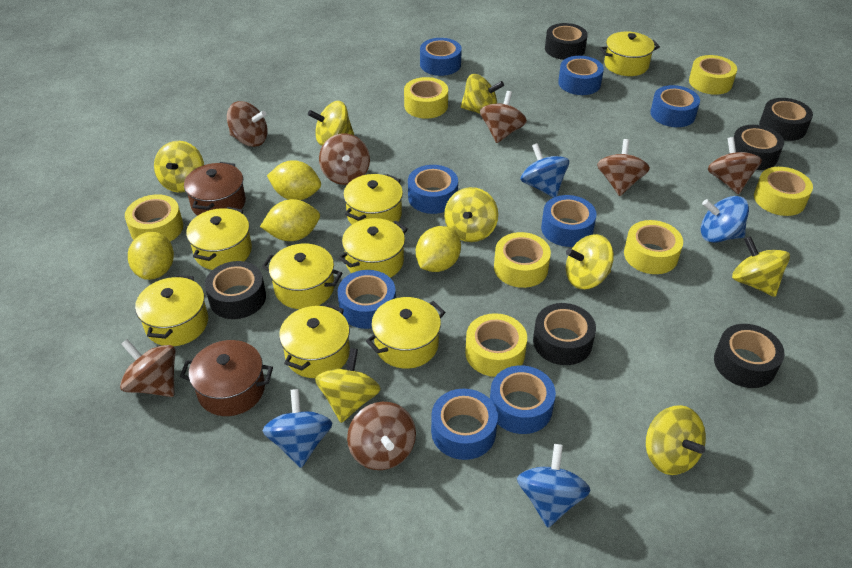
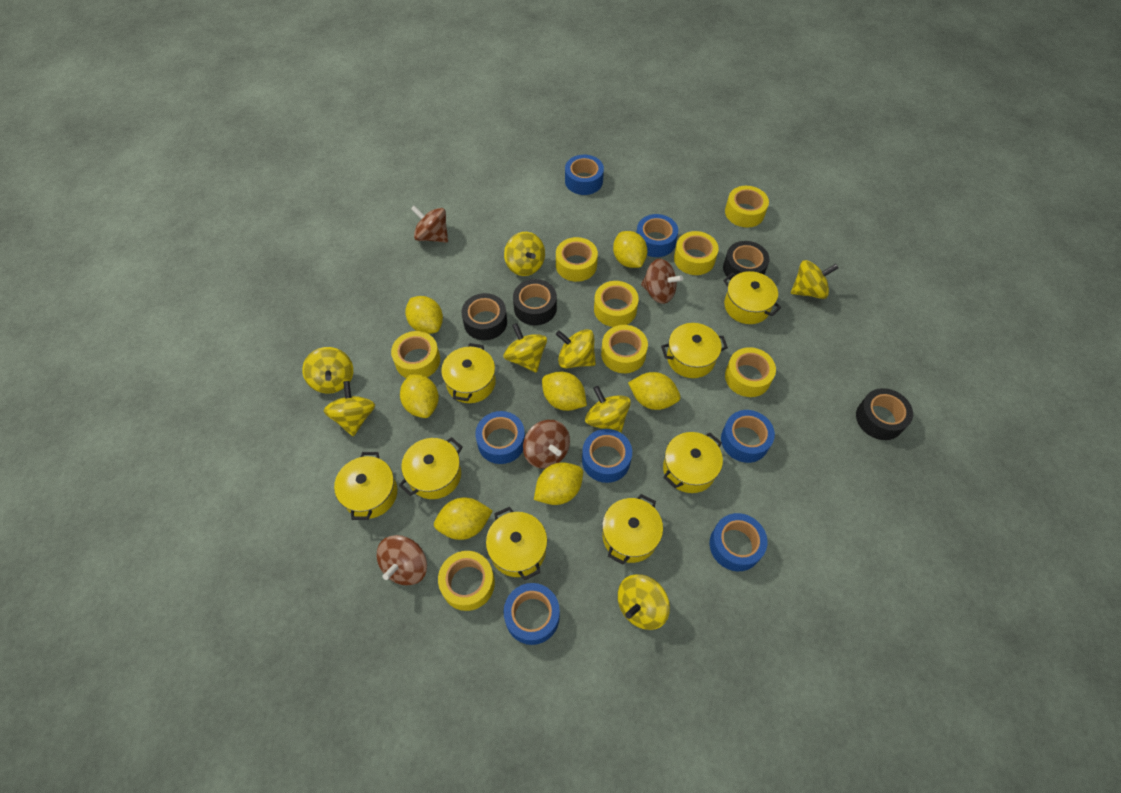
black tape: 6 -> 4
blue spinning top: 4 -> 0
blue tape: 8 -> 7
brown pot: 2 -> 0
brown spinning top: 7 -> 4
yellow lemon: 4 -> 7
yellow tape: 7 -> 8

